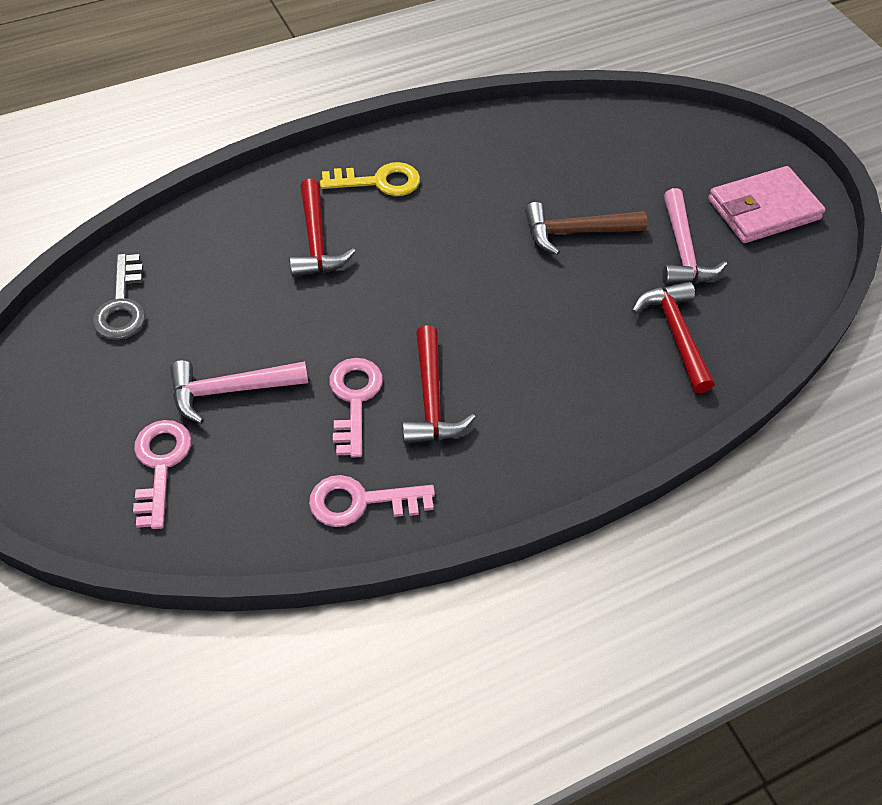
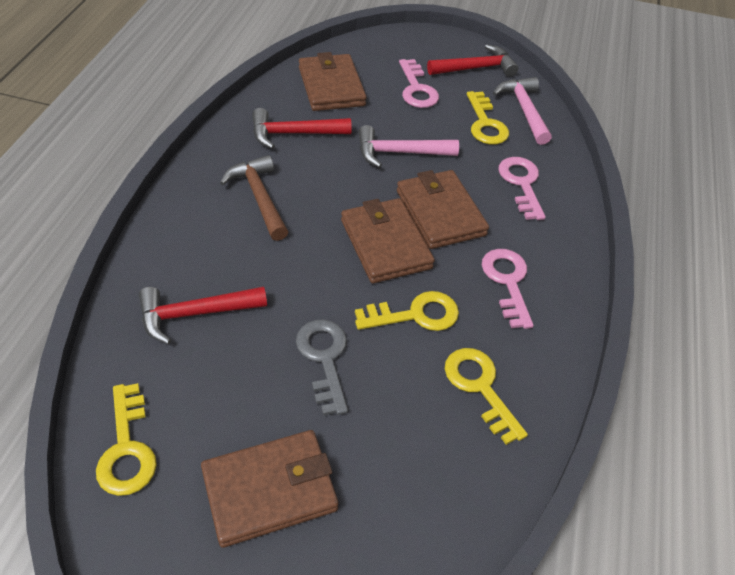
brown wallet: 0 -> 4
pink wallet: 1 -> 0
yellow key: 1 -> 4

